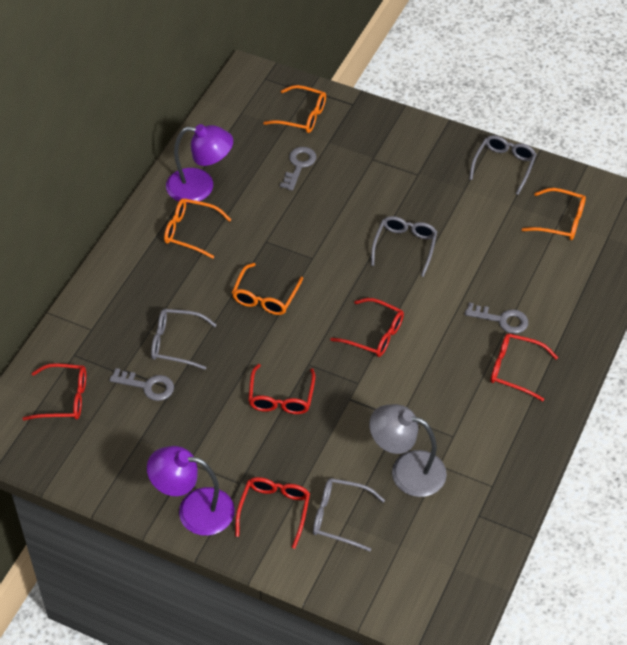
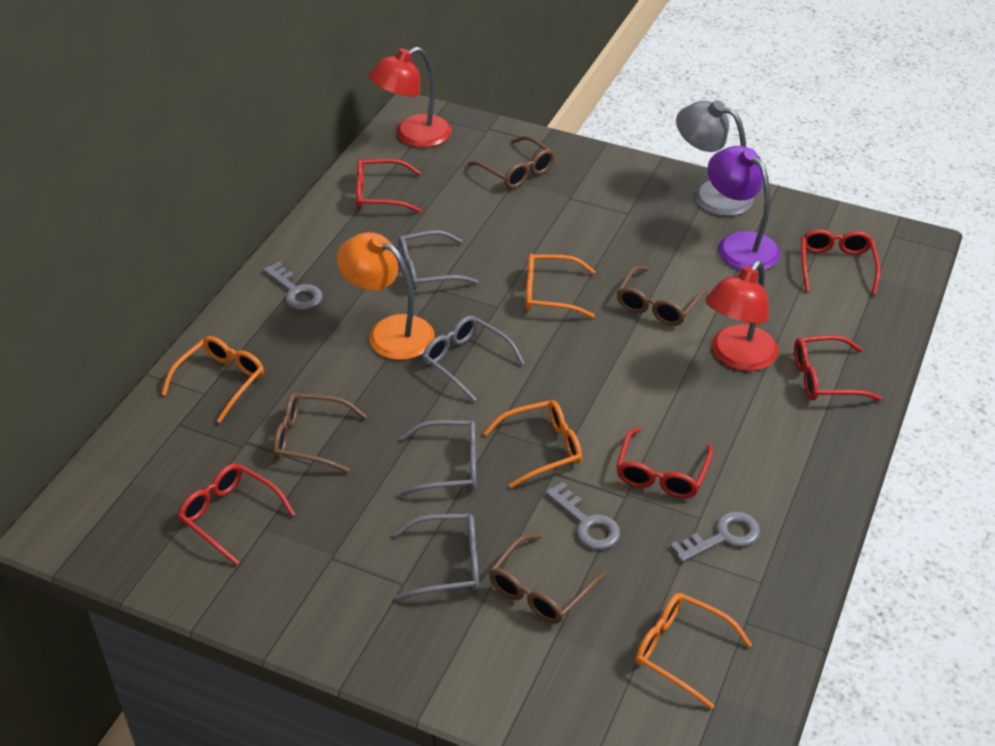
brown glasses: 0 -> 4
orange lamp: 0 -> 1
purple lamp: 2 -> 1
red lamp: 0 -> 2

